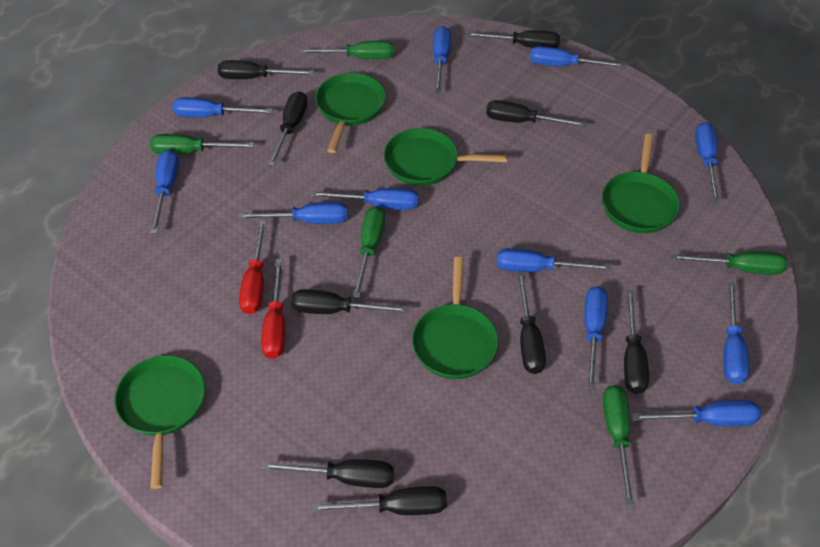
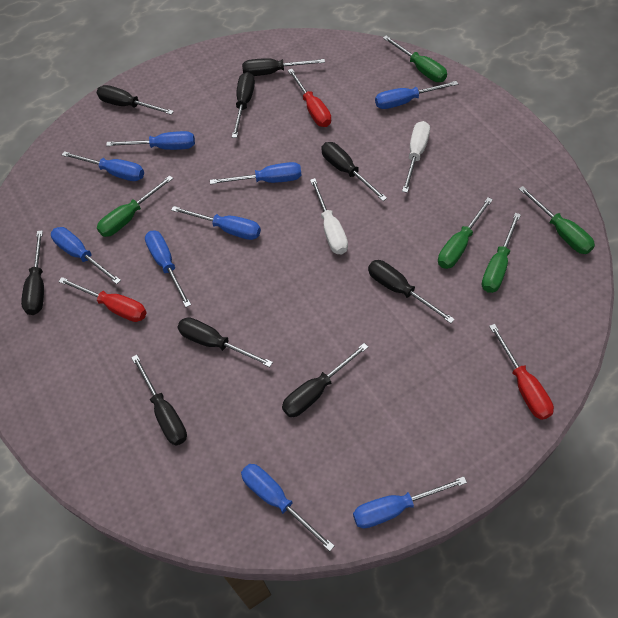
blue screwdriver: 11 -> 9
green pan: 5 -> 0
red screwdriver: 2 -> 3
white screwdriver: 0 -> 2

